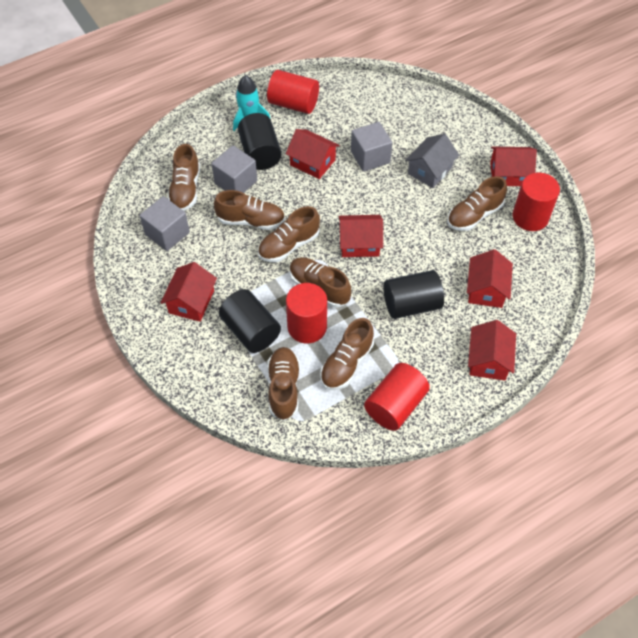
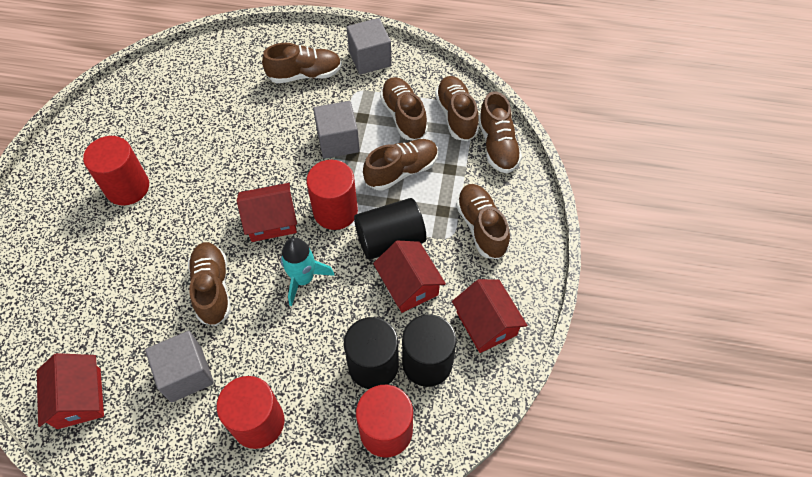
grey house: 1 -> 0
red house: 6 -> 4

